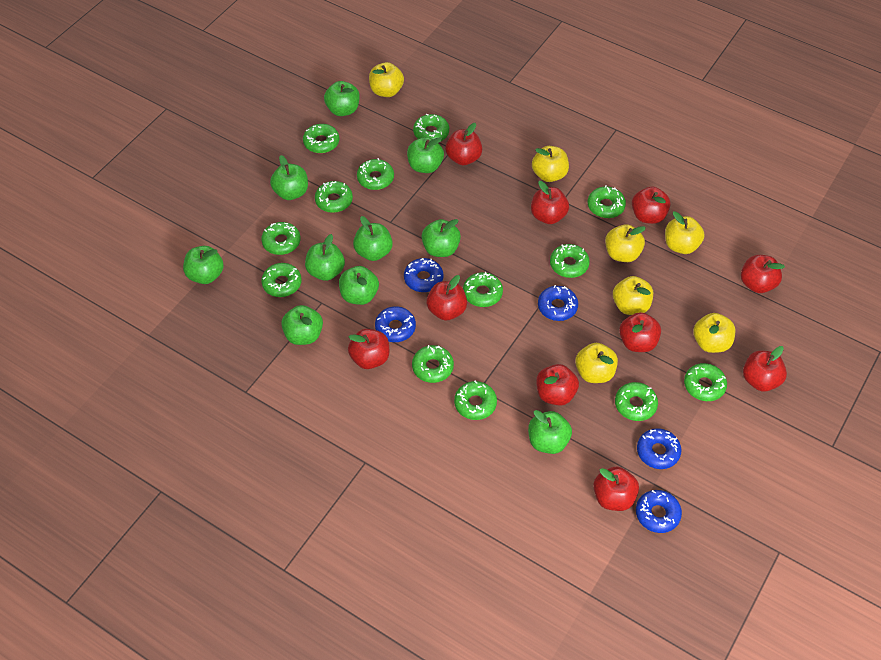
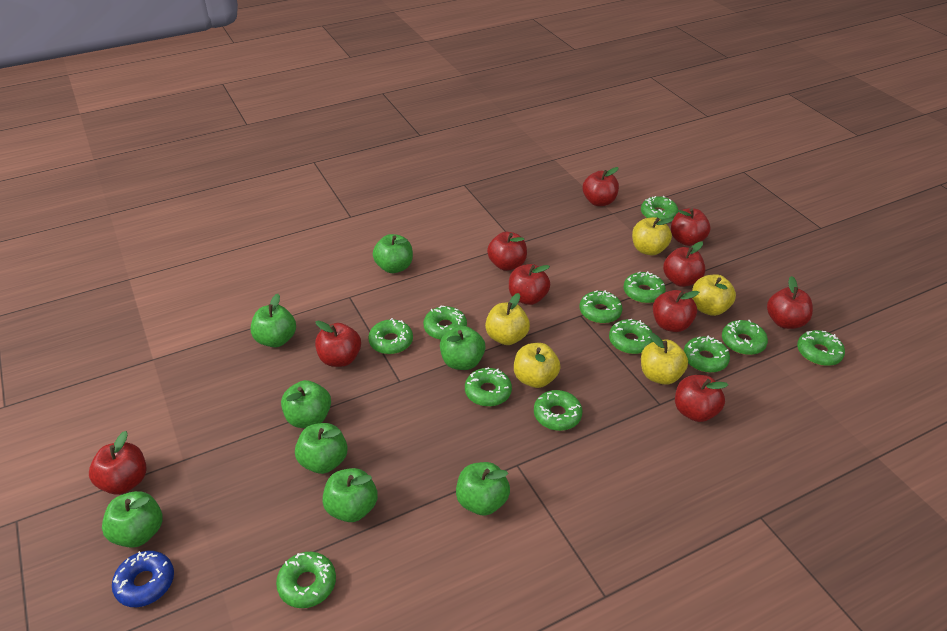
blue donut: 5 -> 1
green apple: 10 -> 8
green donut: 13 -> 12
yellow apple: 7 -> 5

